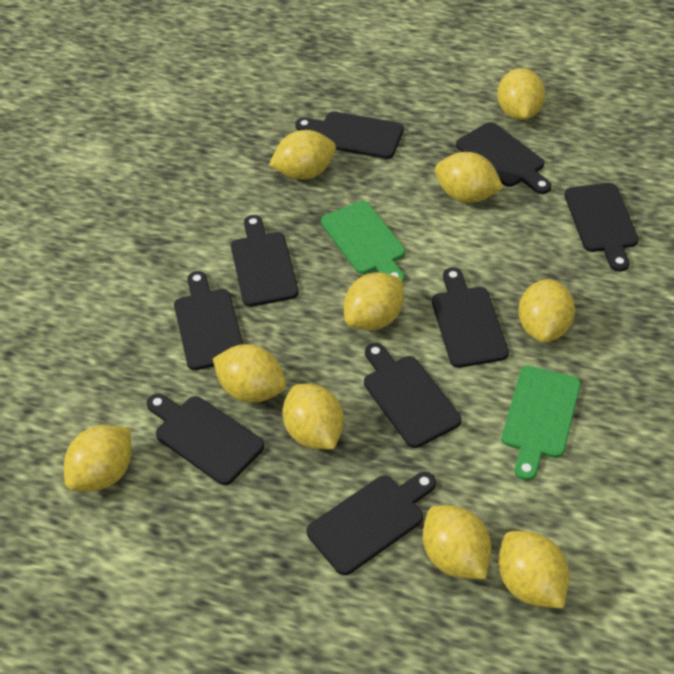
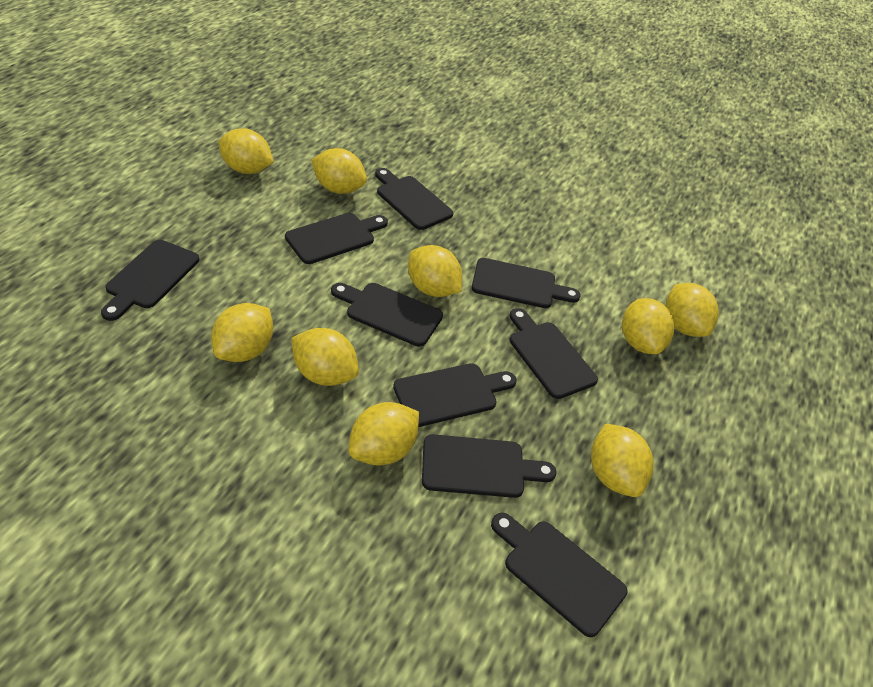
green cutting board: 2 -> 0
yellow lemon: 10 -> 9

